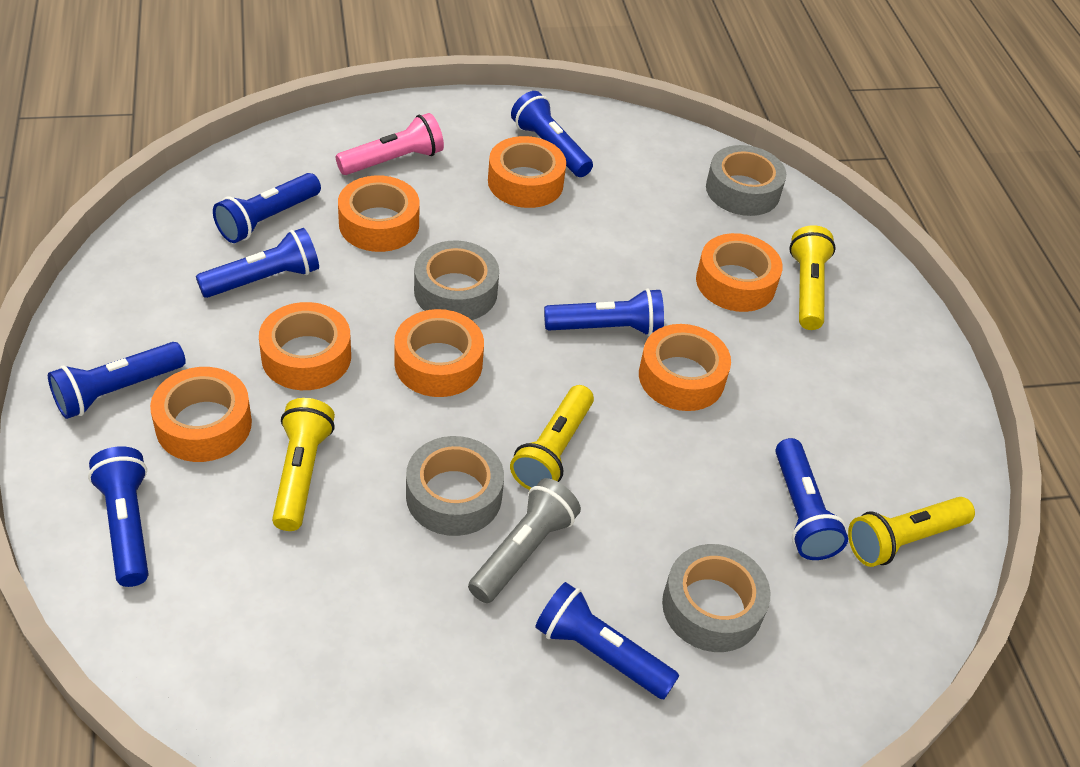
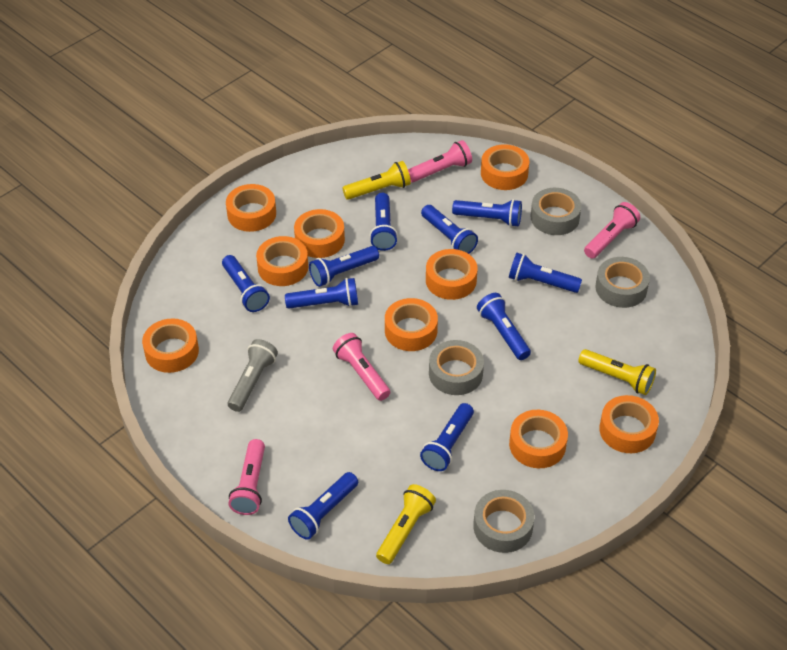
blue flashlight: 8 -> 10
orange tape: 7 -> 9
pink flashlight: 1 -> 4
yellow flashlight: 4 -> 3

